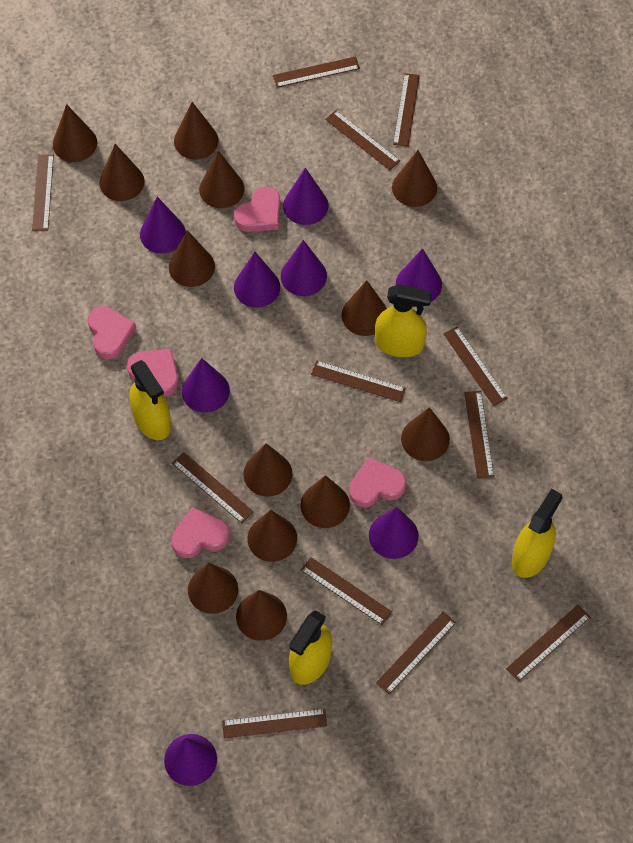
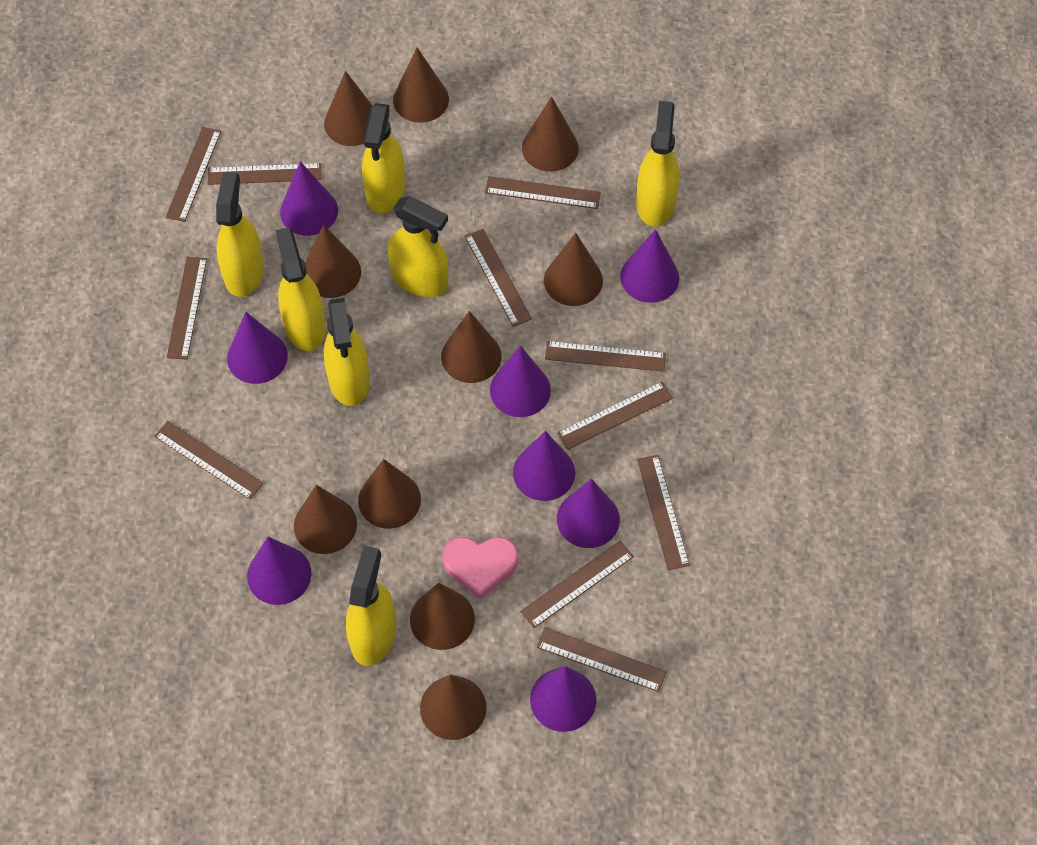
brown cone: 13 -> 10
brown ruler: 12 -> 11
pink heart: 5 -> 1
yellow spray bottle: 4 -> 7

